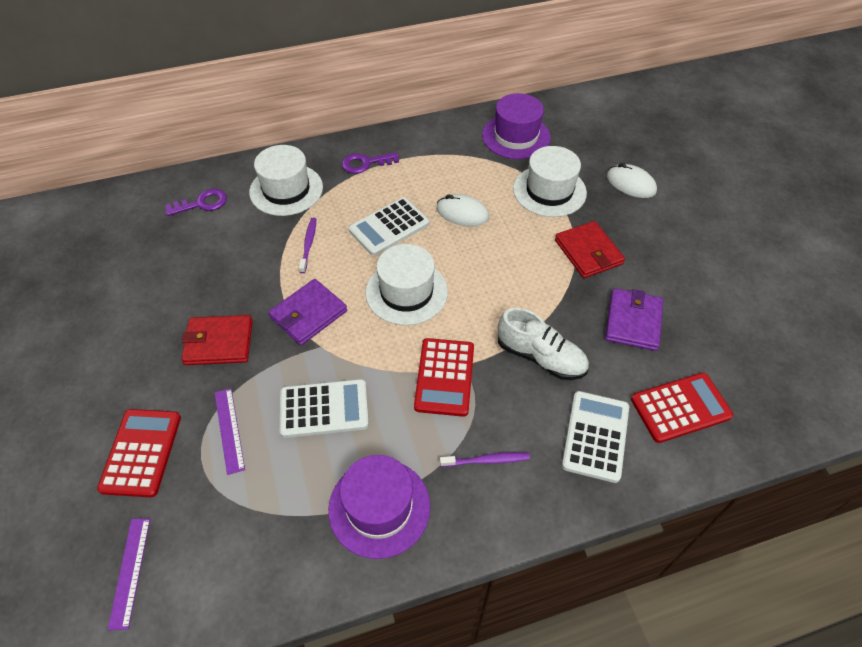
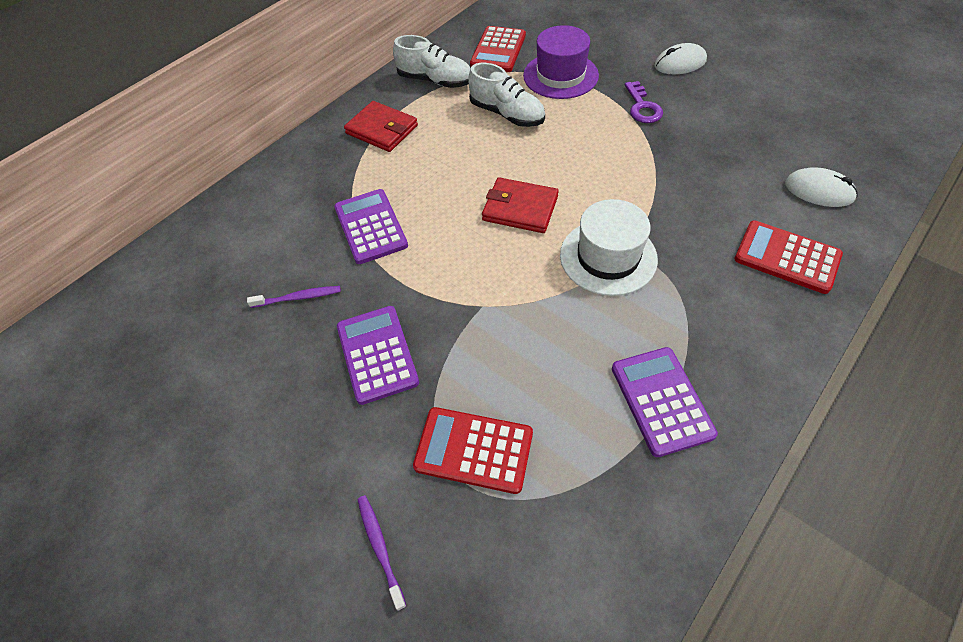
purple calculator: 0 -> 3
purple hat: 2 -> 1
purple key: 2 -> 1
purple ruler: 2 -> 0
purple wallet: 2 -> 0
white calculator: 3 -> 0
white hat: 3 -> 1
white shoe: 1 -> 2

